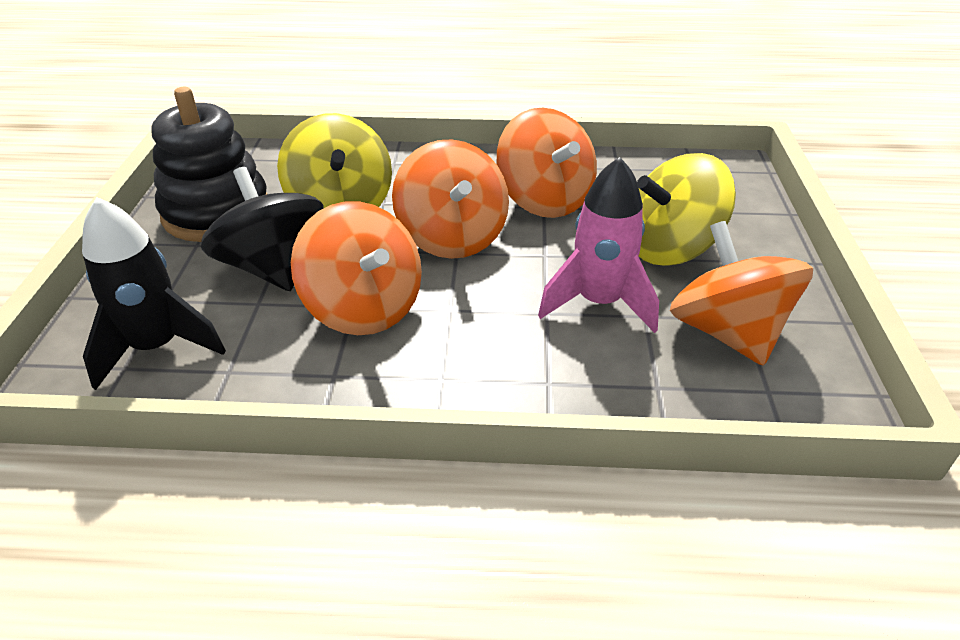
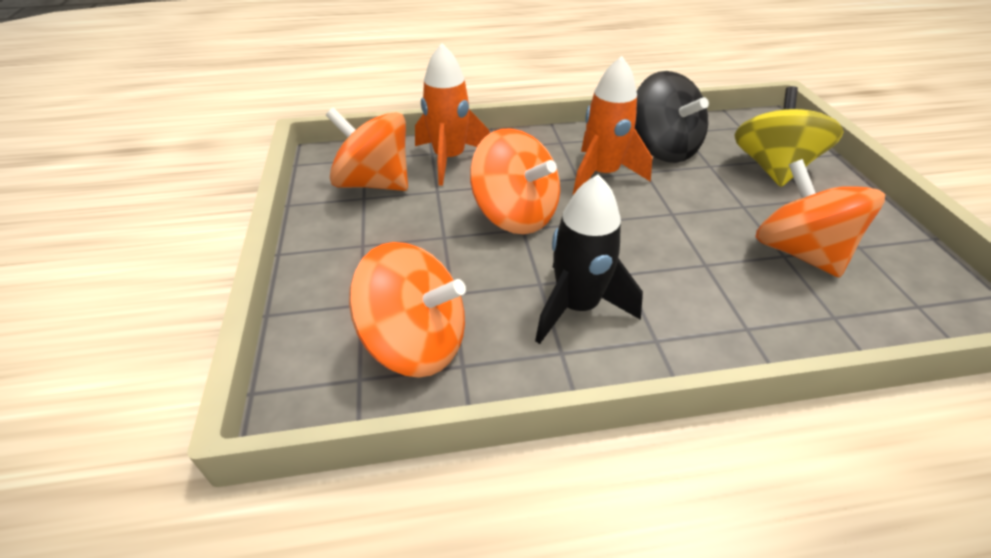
black stacking toy: 1 -> 0
orange rocket: 0 -> 2
pink rocket: 1 -> 0
yellow spinning top: 2 -> 1

